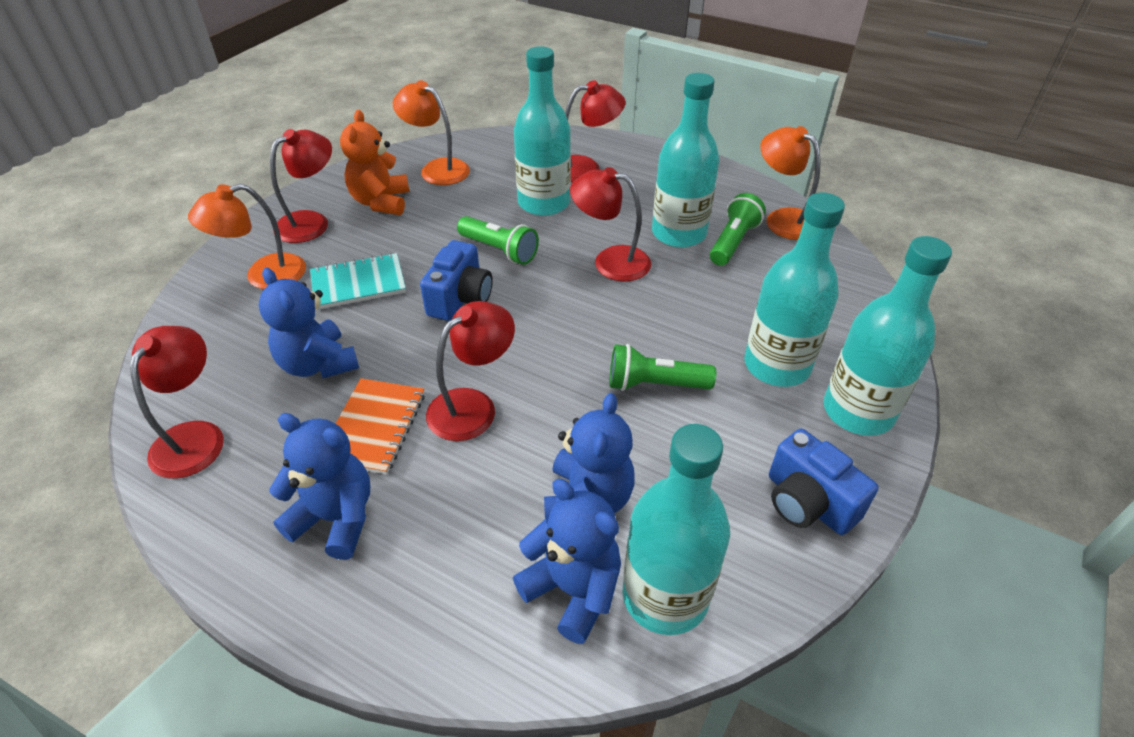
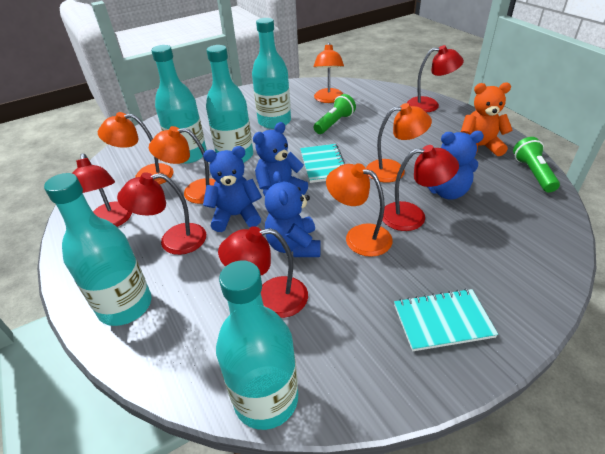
blue camera: 2 -> 0
green flashlight: 3 -> 2
orange lamp: 3 -> 5
orange notebook: 1 -> 0
turquoise notebook: 1 -> 2

